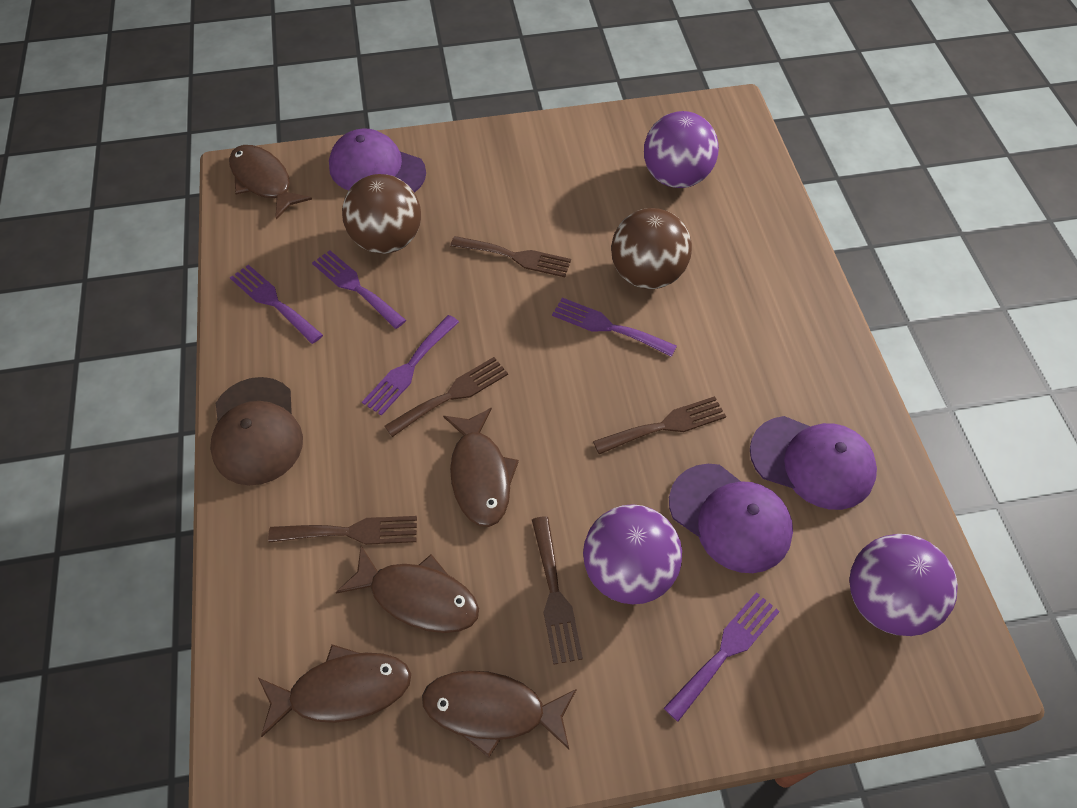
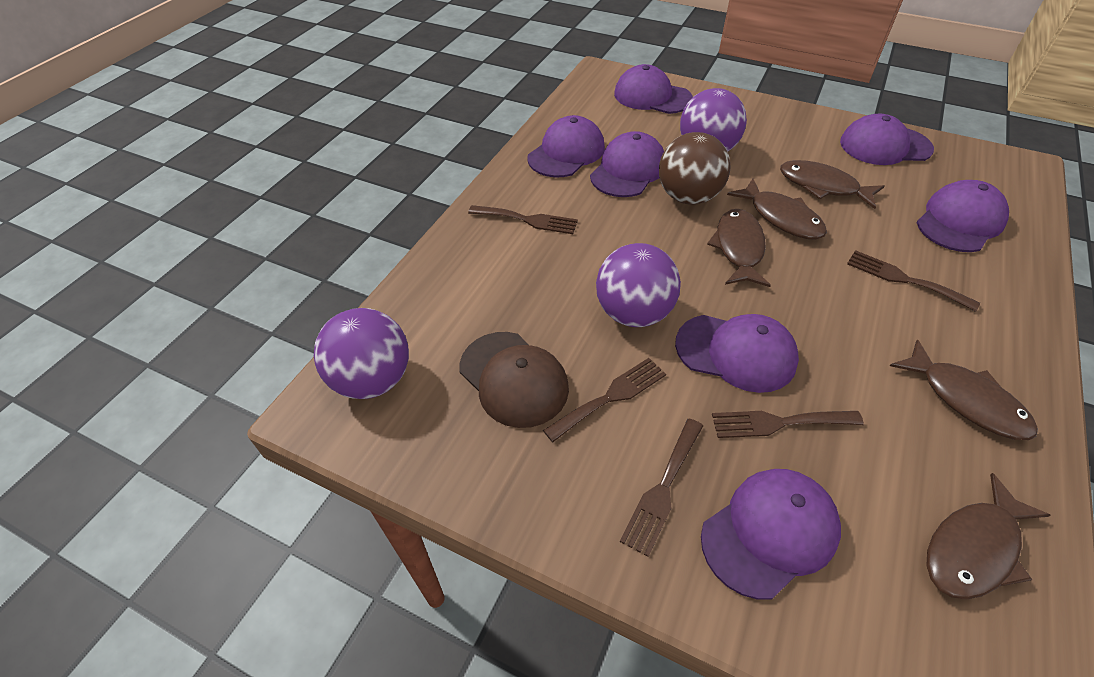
brown ball: 2 -> 1
purple cap: 3 -> 7
purple fork: 5 -> 0

